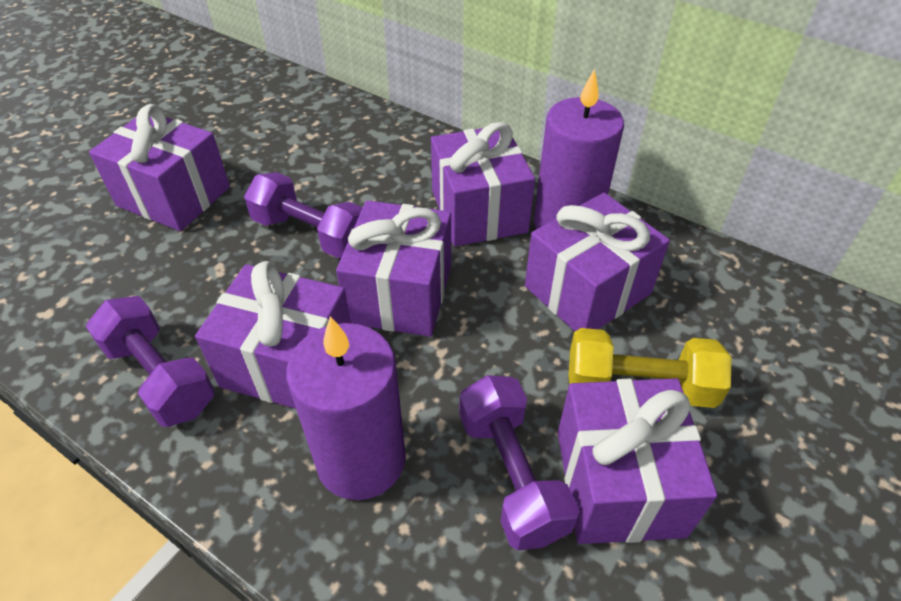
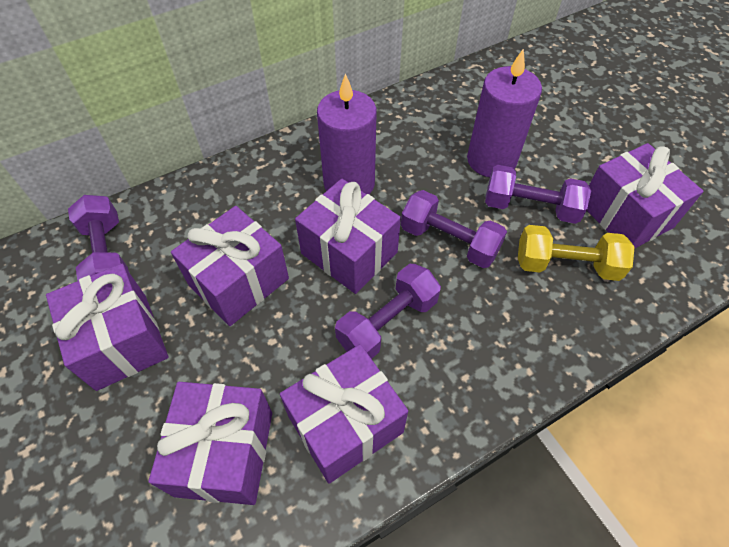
purple dumbbell: 3 -> 4

